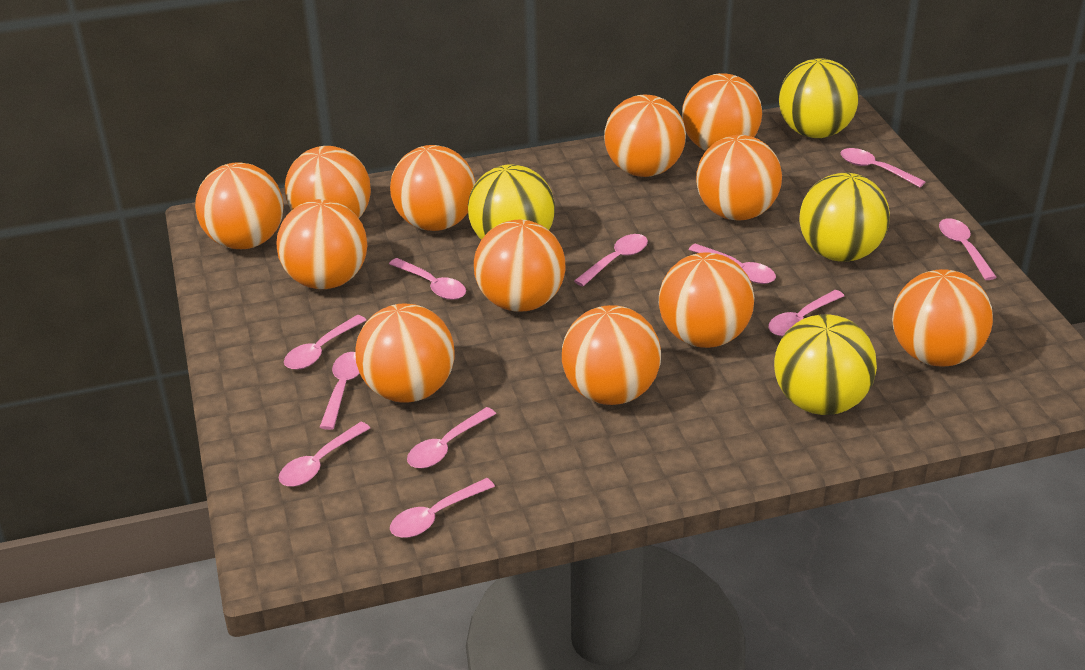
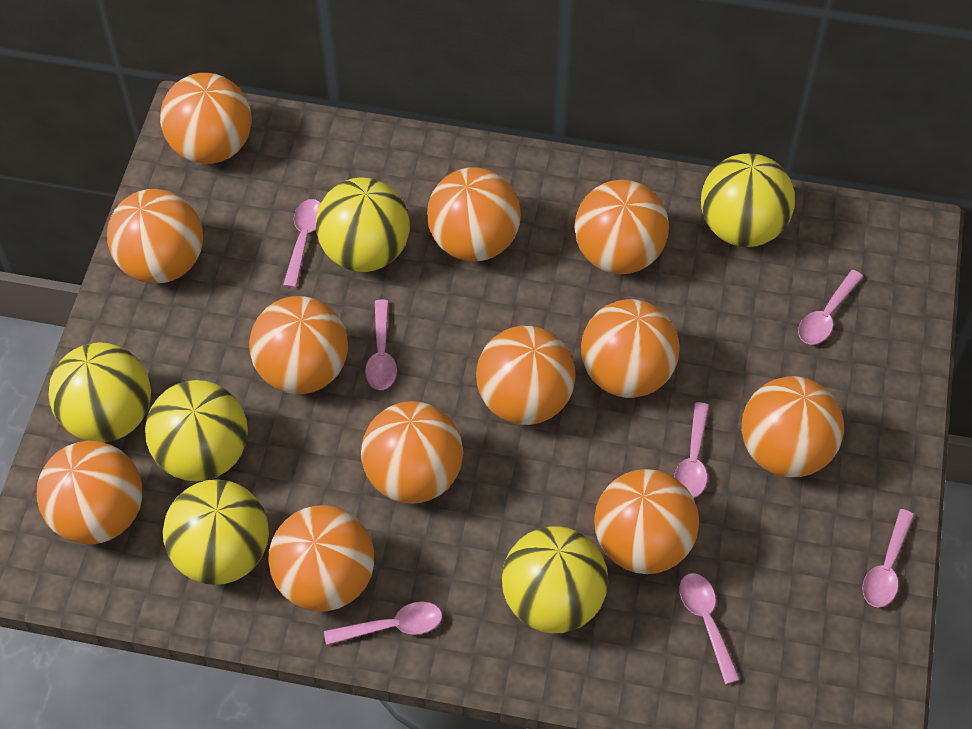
pink spoon: 11 -> 7
yellow ball: 4 -> 6

